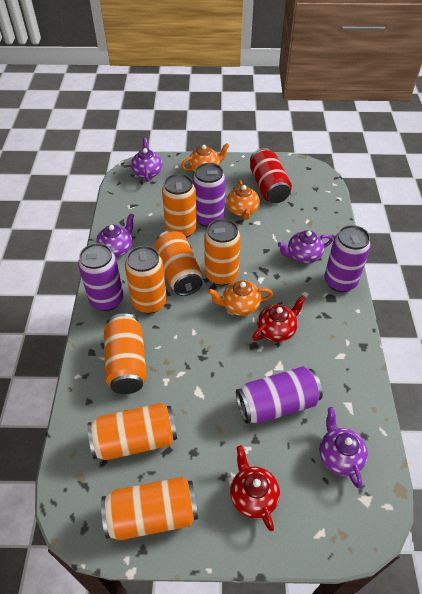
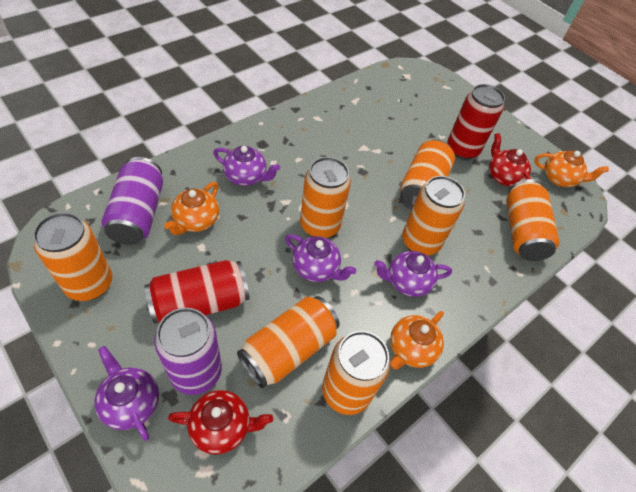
purple can: 4 -> 2
red can: 1 -> 2

